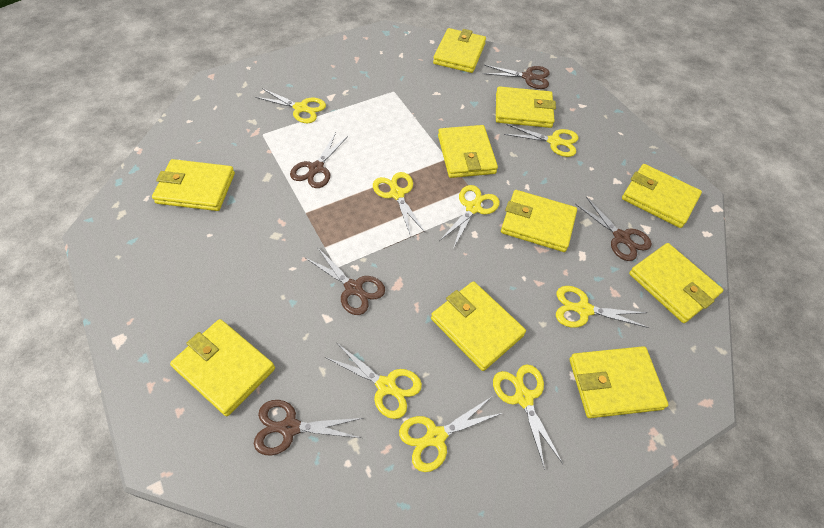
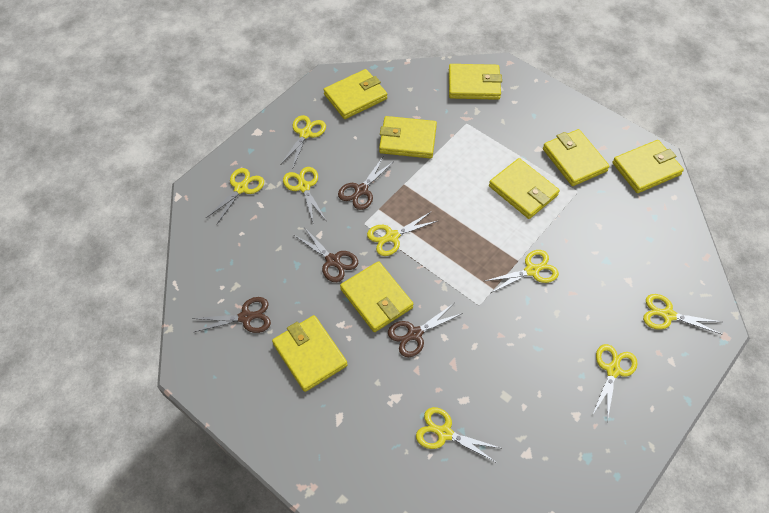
brown scissors: 5 -> 4
yellow wallet: 10 -> 8

